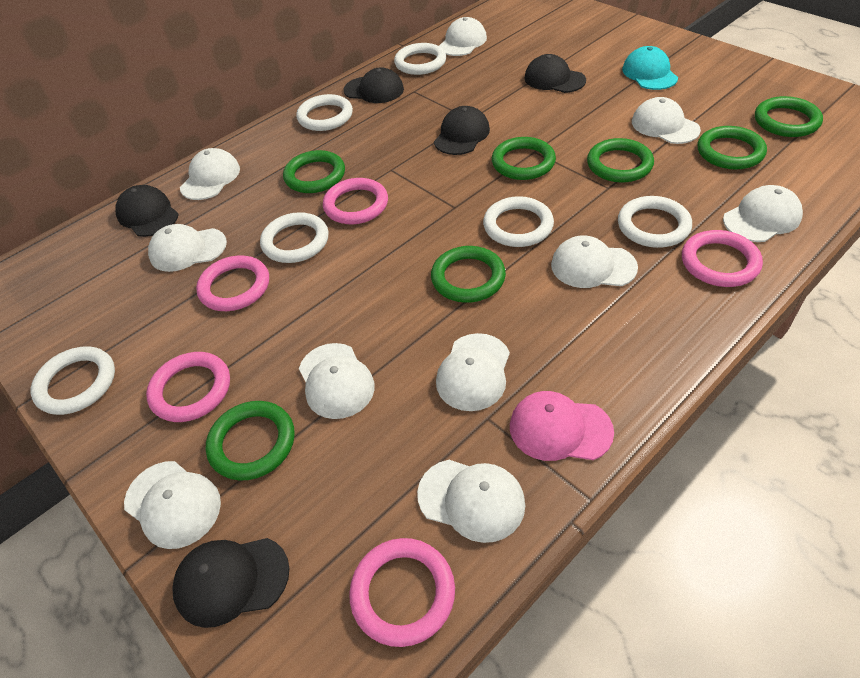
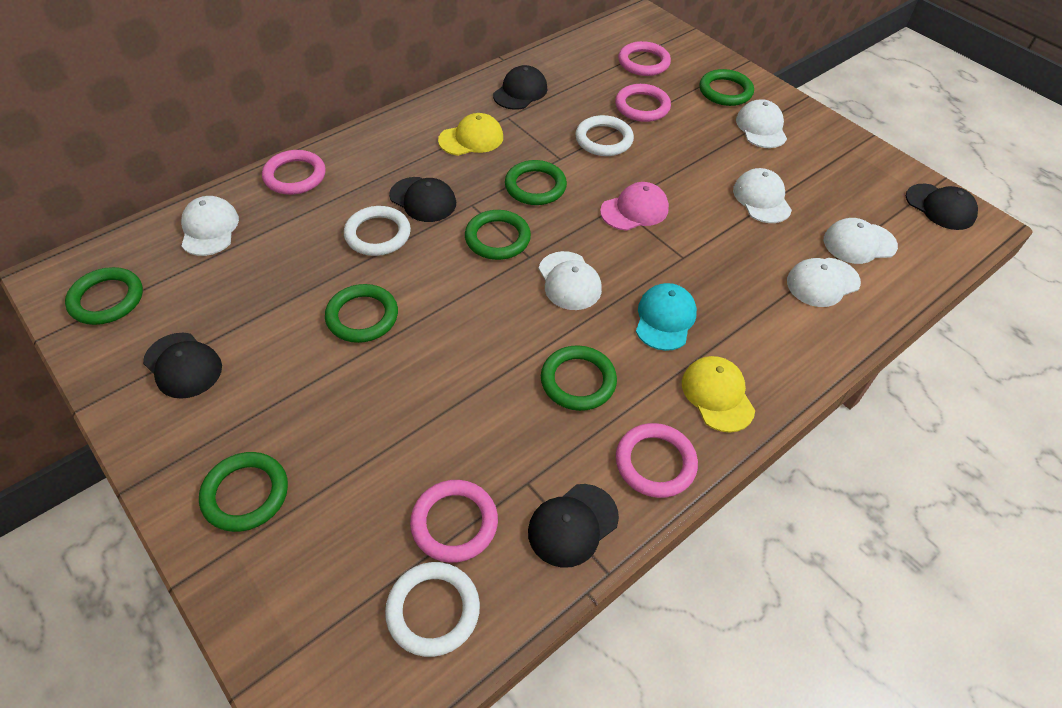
white cap: 10 -> 6
white ring: 6 -> 3
yellow cap: 0 -> 2

